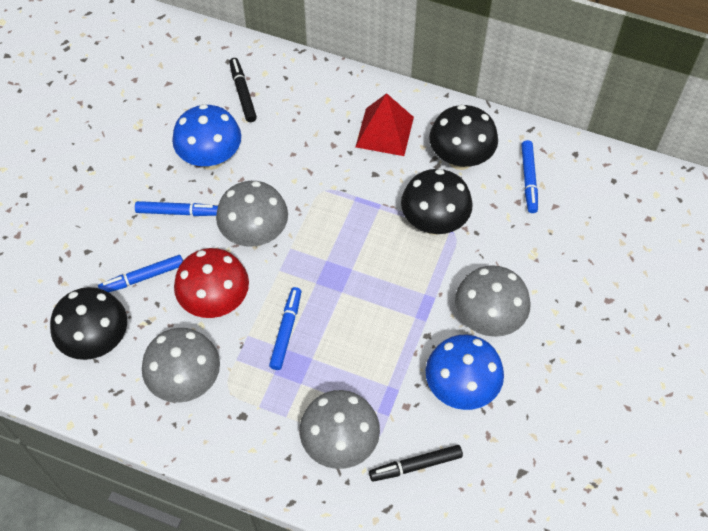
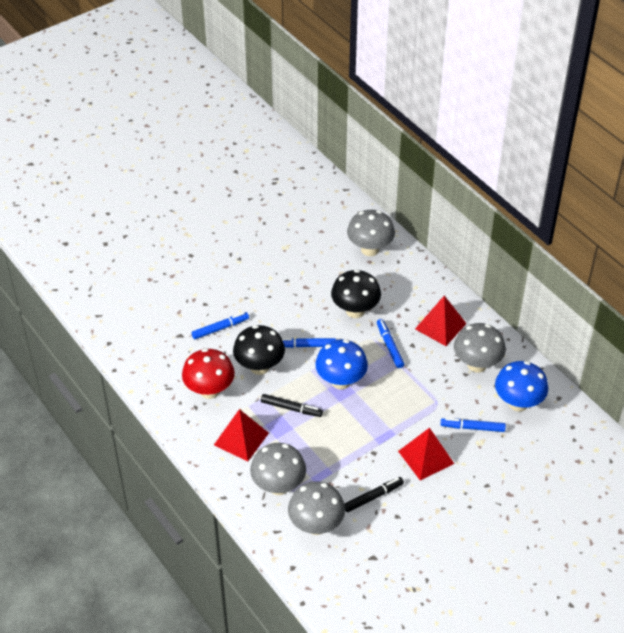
black mushroom: 3 -> 2
red pyramid: 1 -> 3

